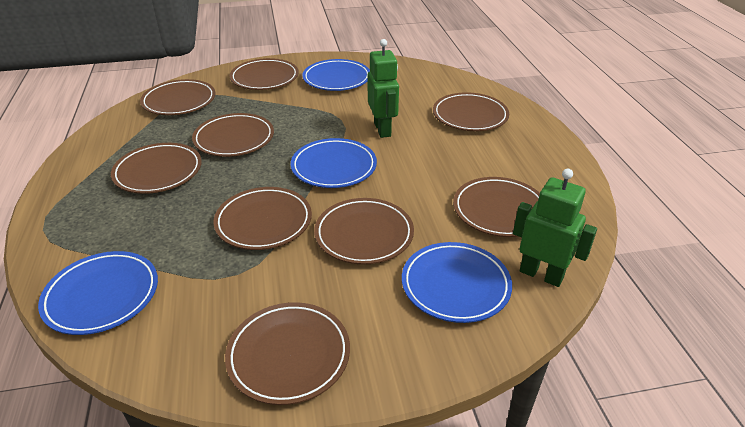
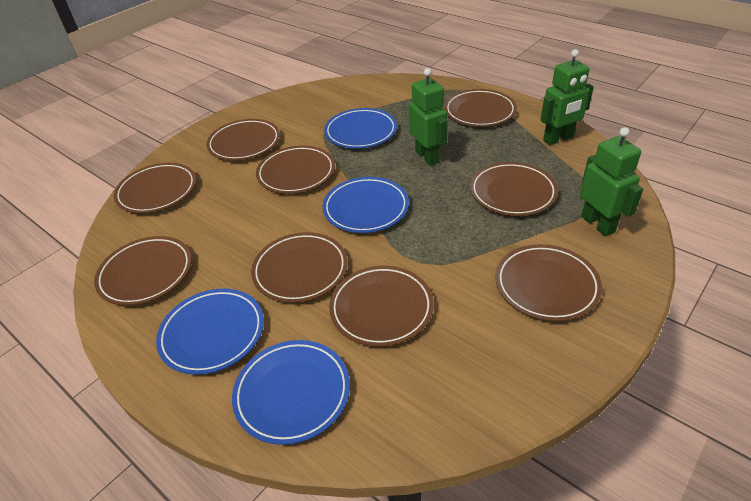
green robot: 2 -> 3

